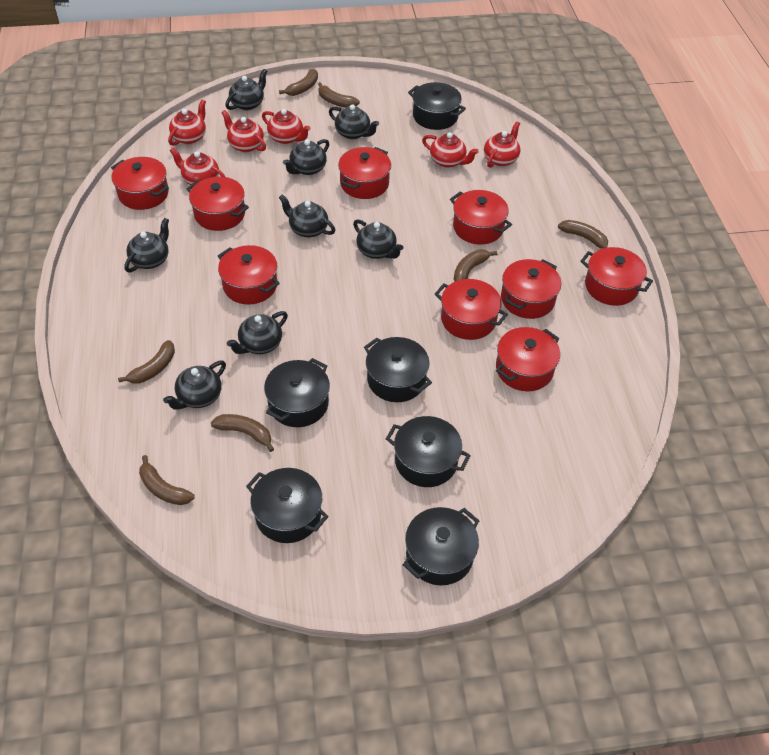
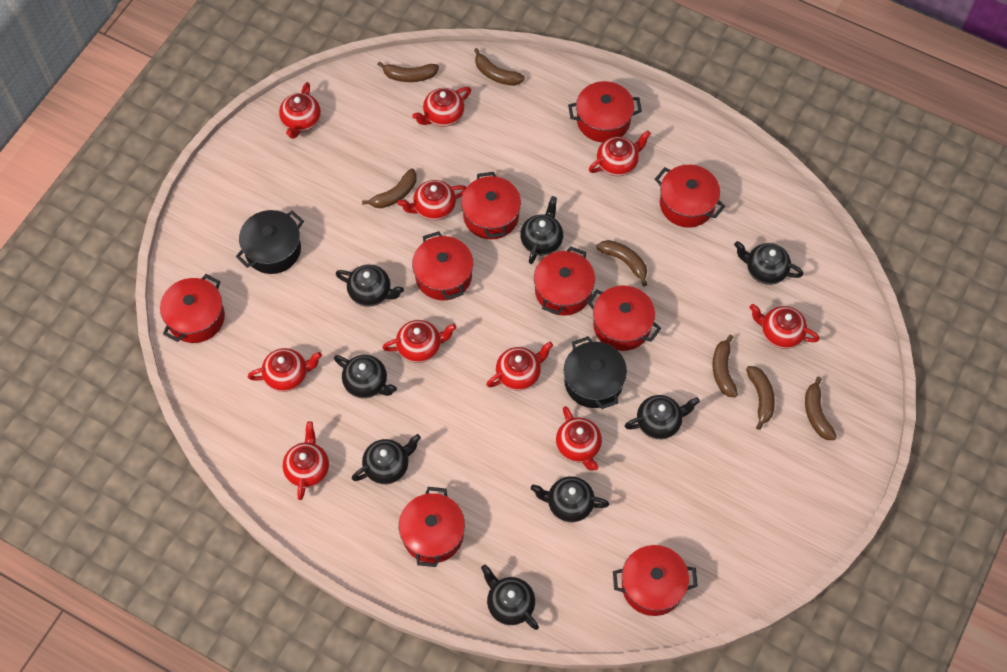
black pot: 6 -> 2
red teapot: 6 -> 10

